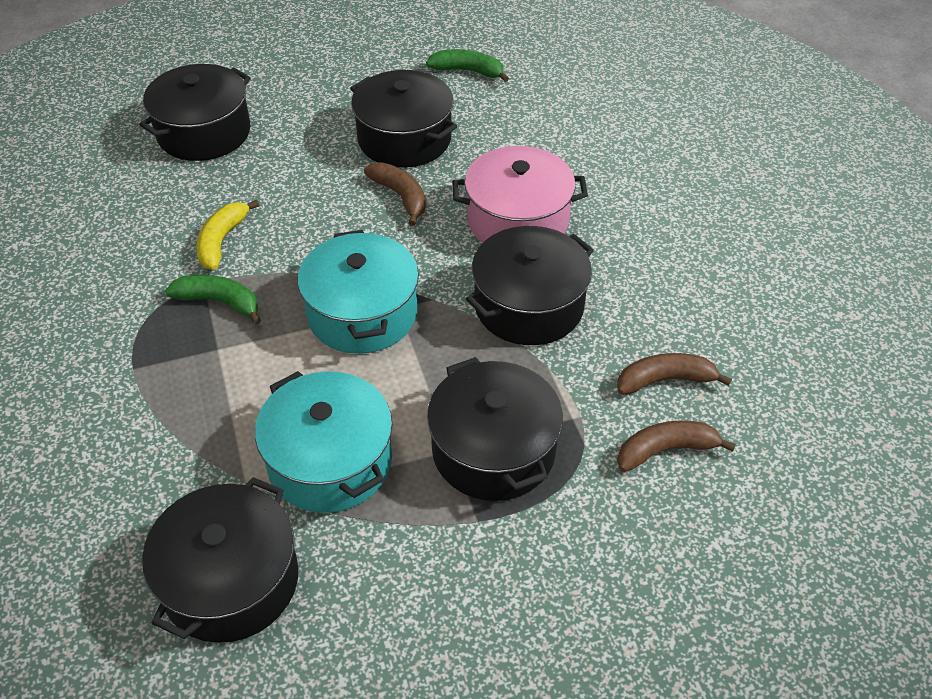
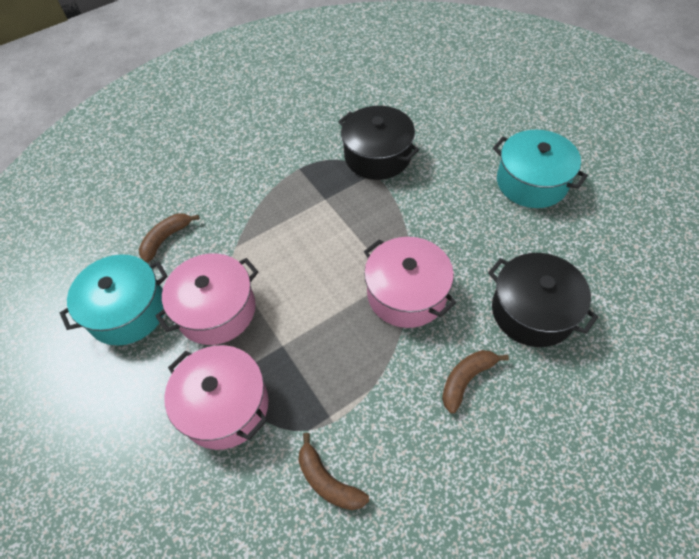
black pot: 5 -> 2
green banana: 2 -> 0
pink pot: 1 -> 3
yellow banana: 1 -> 0

